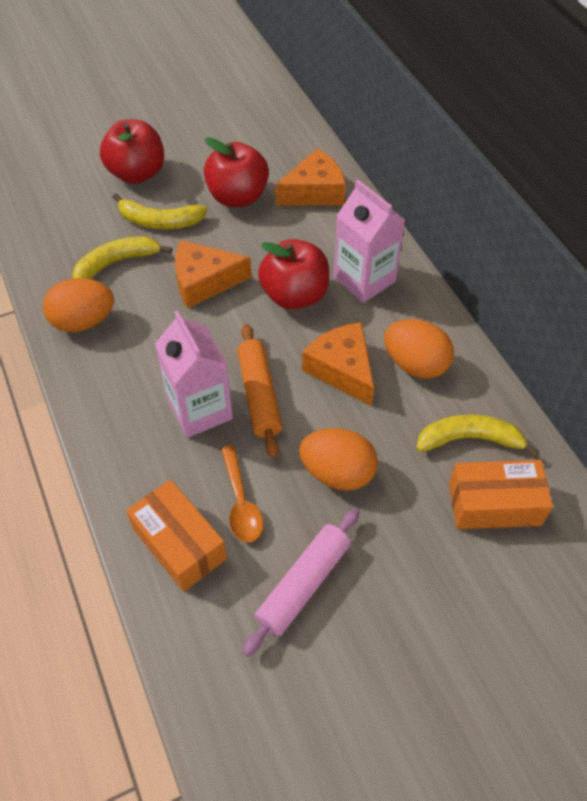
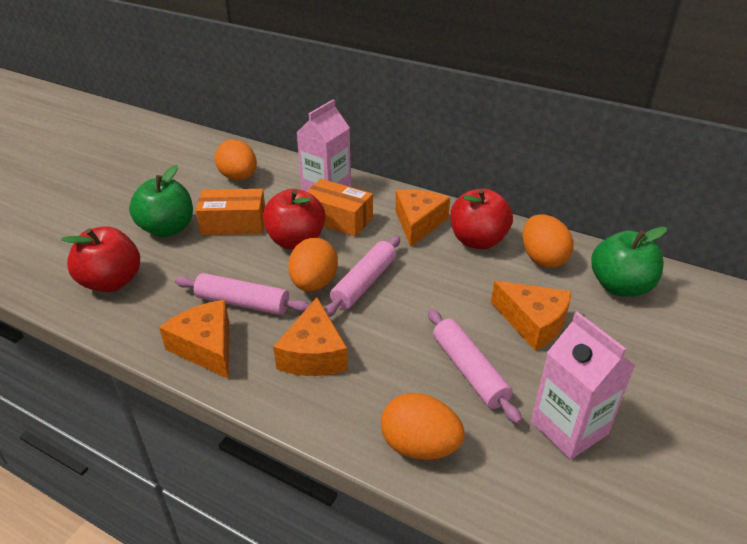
green apple: 0 -> 2
orange cheese: 3 -> 4
orange egg: 3 -> 4
orange rolling pin: 1 -> 0
orange spoon: 1 -> 0
pink rolling pin: 1 -> 3
yellow banana: 3 -> 0

